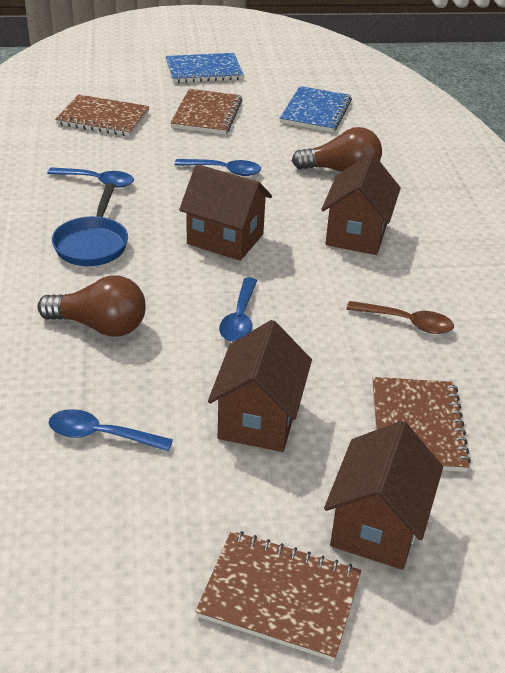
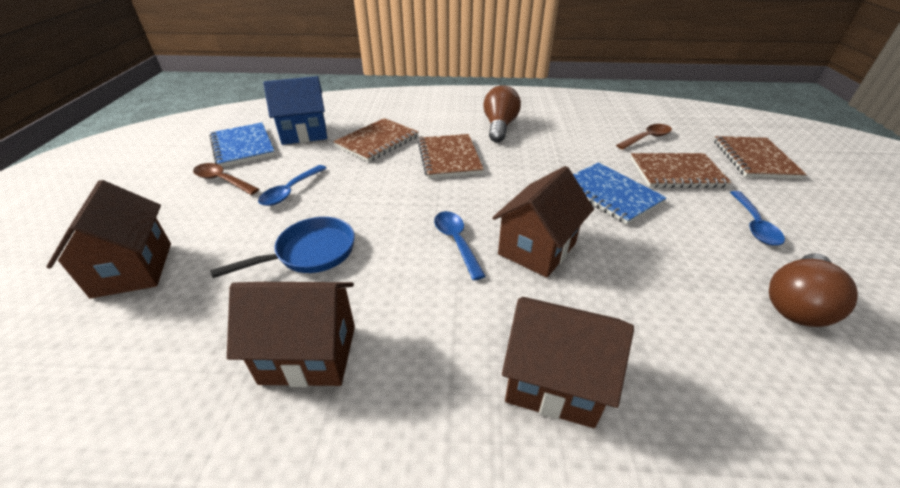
blue house: 0 -> 1
blue spoon: 4 -> 3
brown spoon: 1 -> 2

